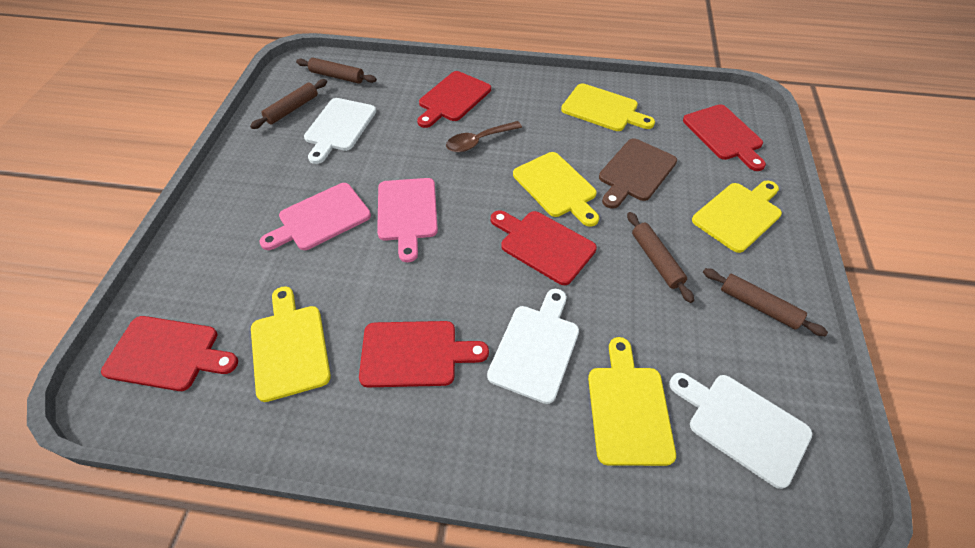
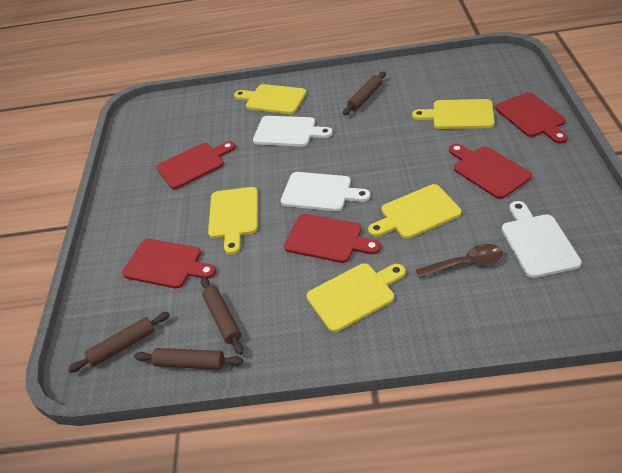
brown cutting board: 1 -> 0
pink cutting board: 2 -> 0

